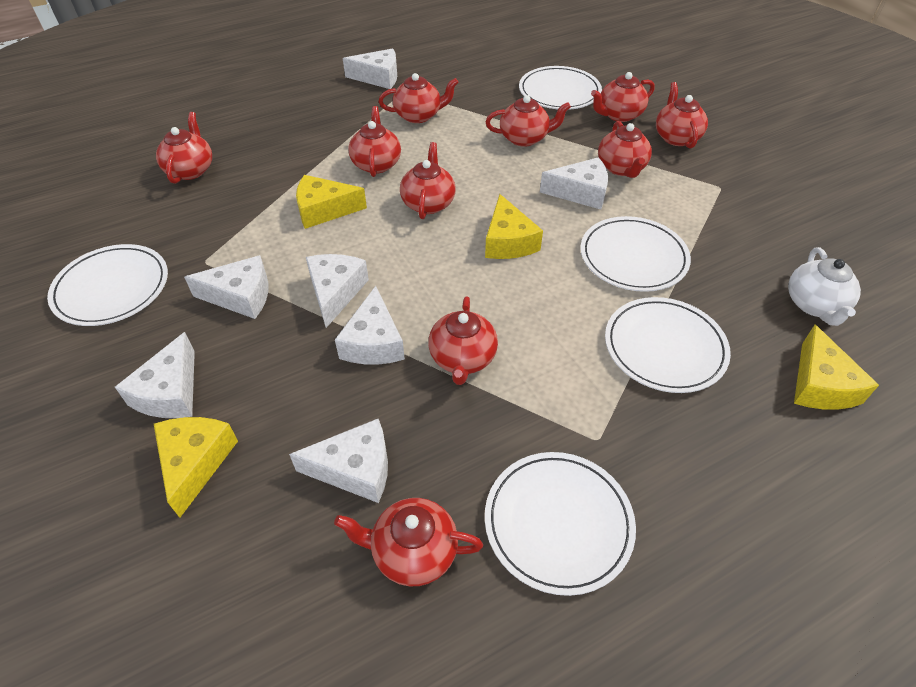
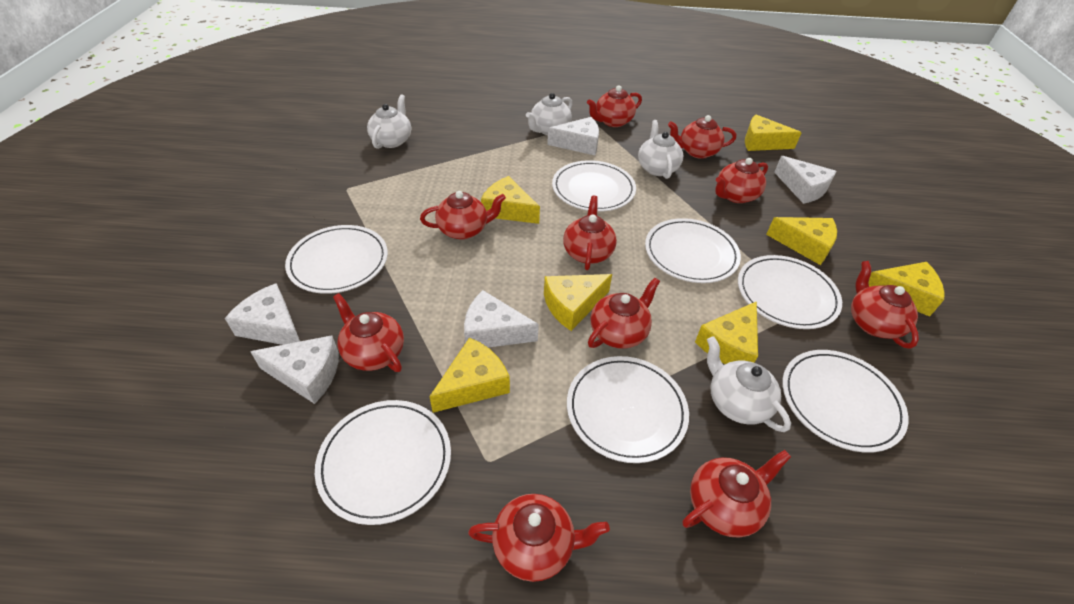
white cheese: 7 -> 5
white plate: 5 -> 7
white teapot: 1 -> 4
yellow cheese: 4 -> 7

